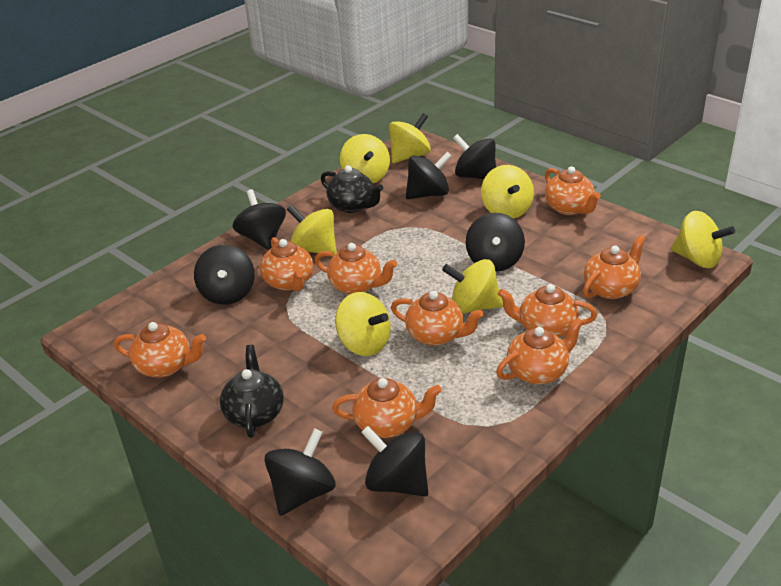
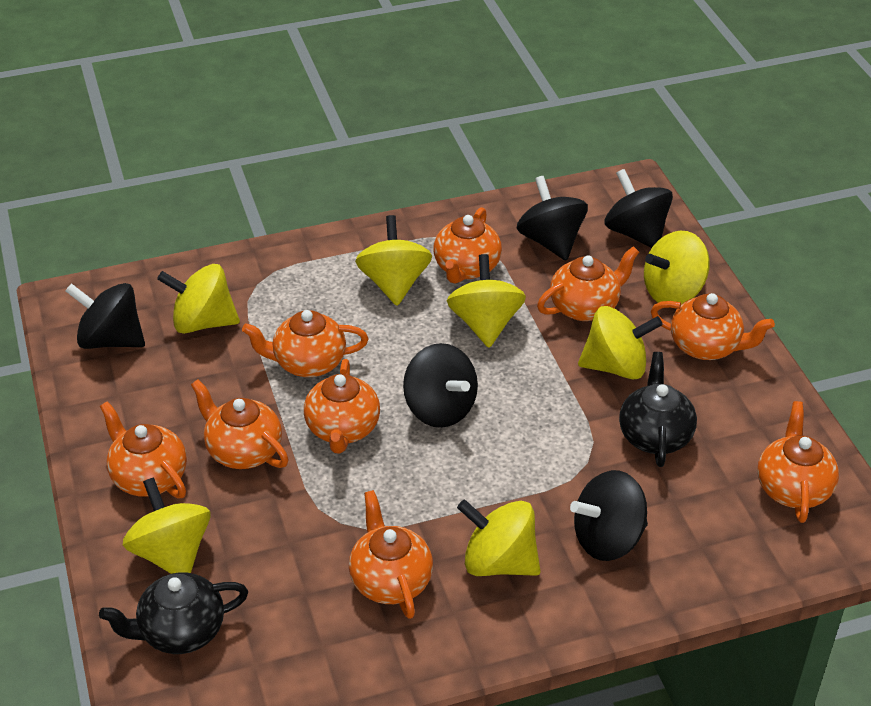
black spinning top: 7 -> 5

